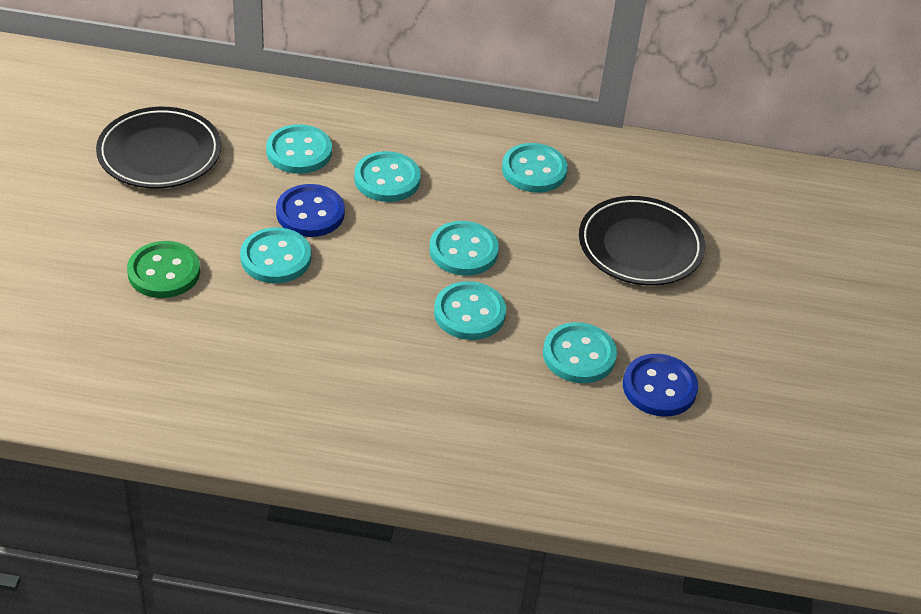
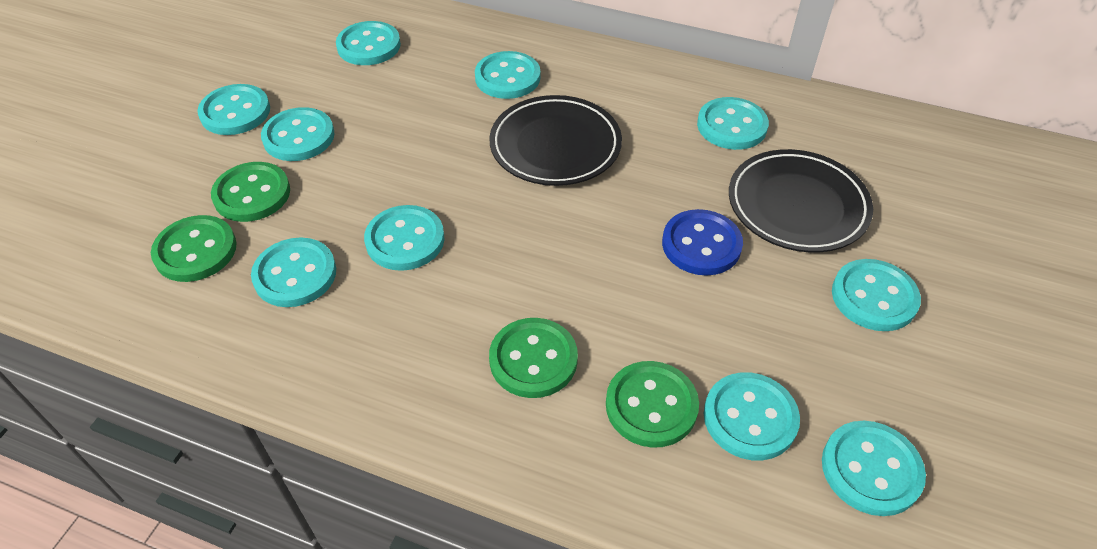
blue button: 2 -> 1
green button: 1 -> 4
turquoise button: 7 -> 10

